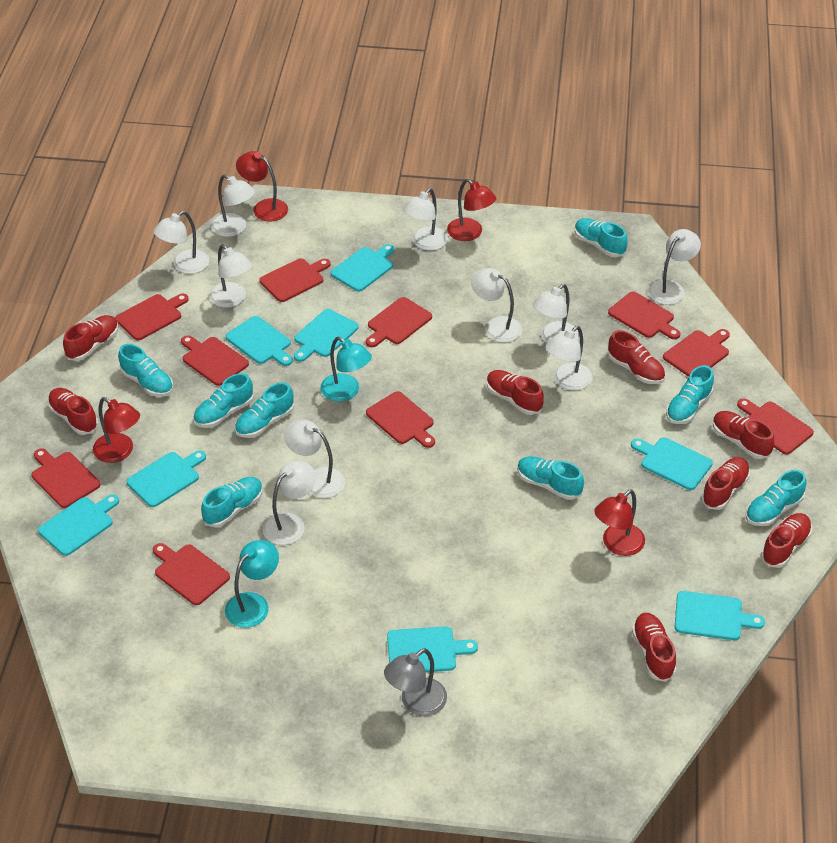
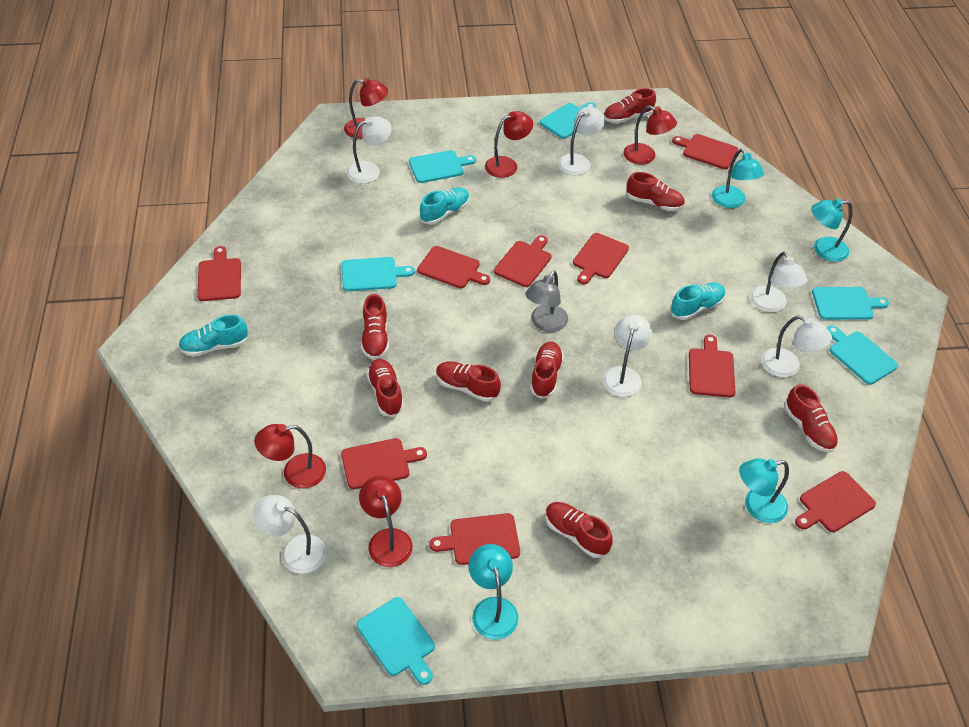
red cutting board: 10 -> 9
red lamp: 4 -> 5
turquoise cutting board: 8 -> 6
turquoise lamp: 2 -> 4
turquoise shoe: 8 -> 3
white lamp: 10 -> 6

